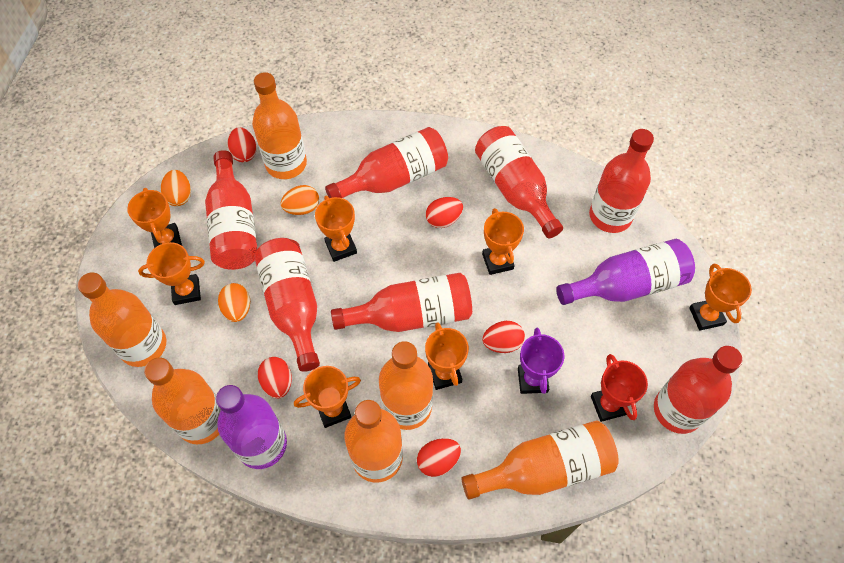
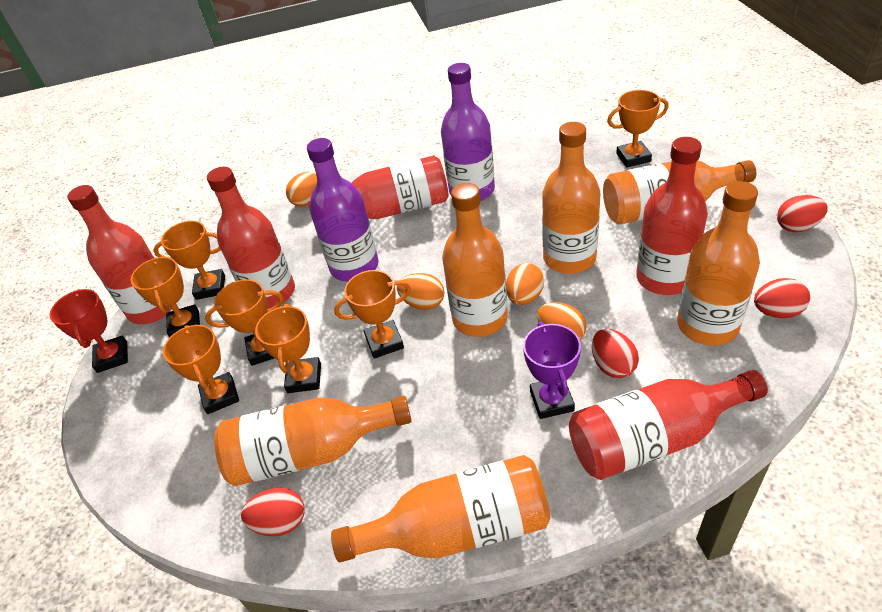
orange egg: 3 -> 4
red bottle: 7 -> 5
red egg: 5 -> 4

